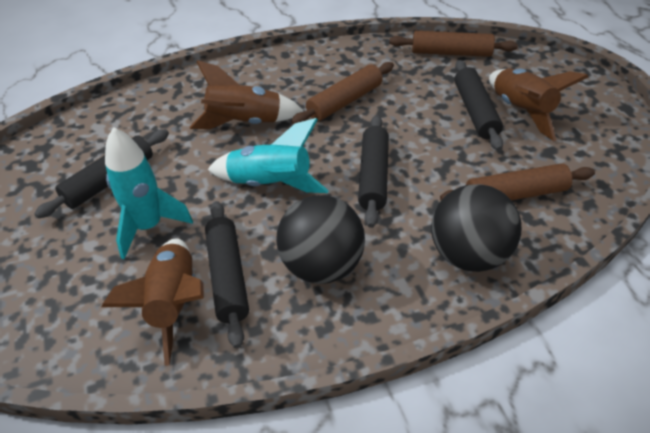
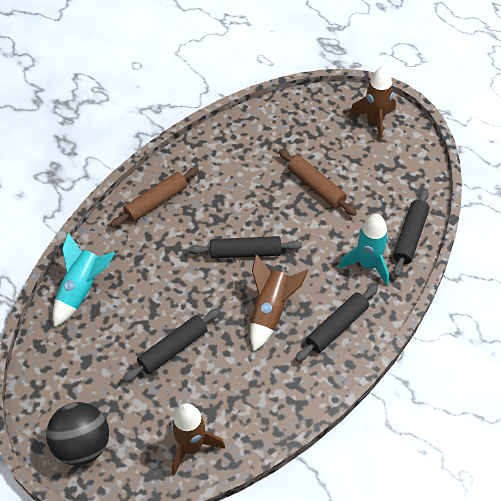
black ball: 2 -> 1
brown rolling pin: 3 -> 2

